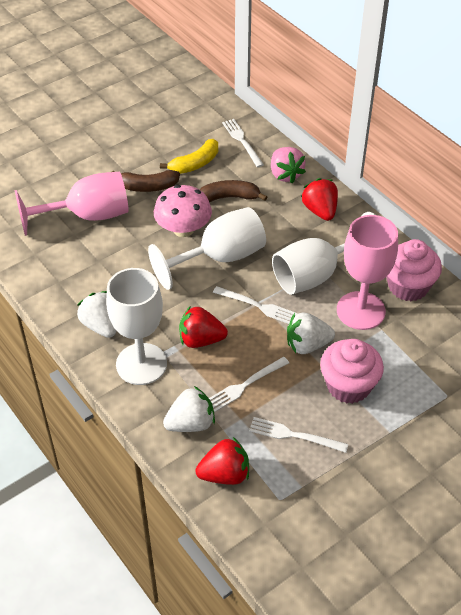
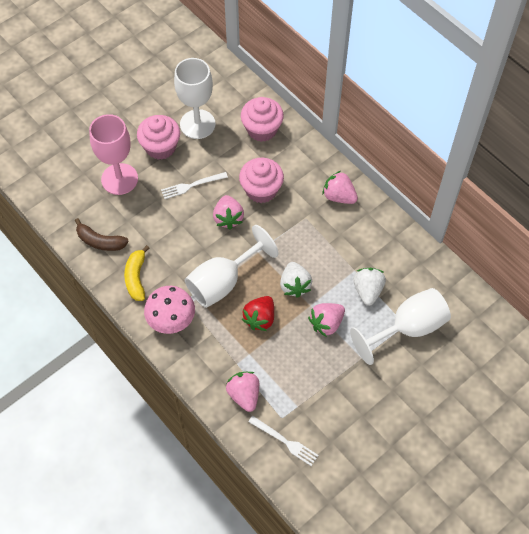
brown banana: 2 -> 1
pink cupcake: 2 -> 3
pink goblet: 2 -> 1
pink strawberry: 1 -> 4
red strawberry: 3 -> 1
white fork: 4 -> 2
white strawberry: 3 -> 2

